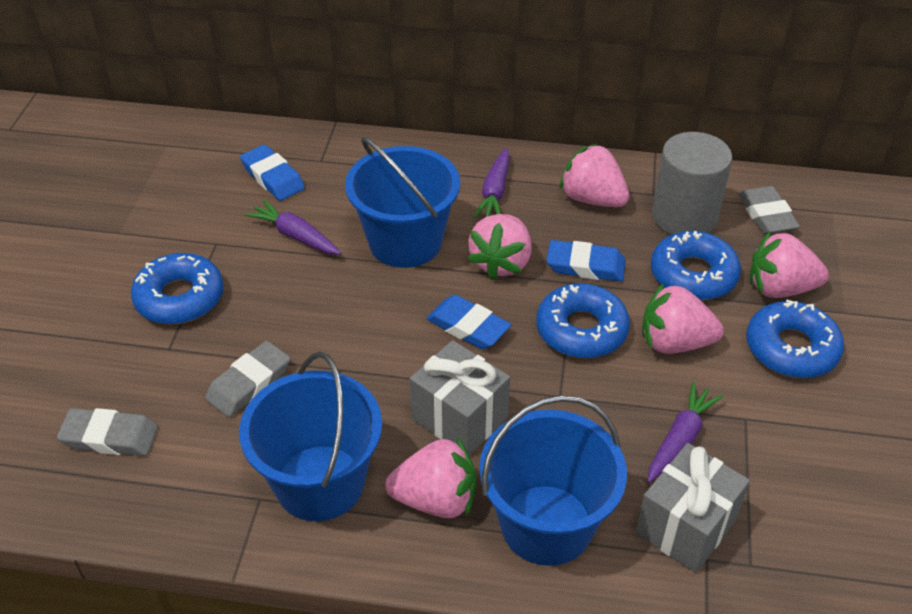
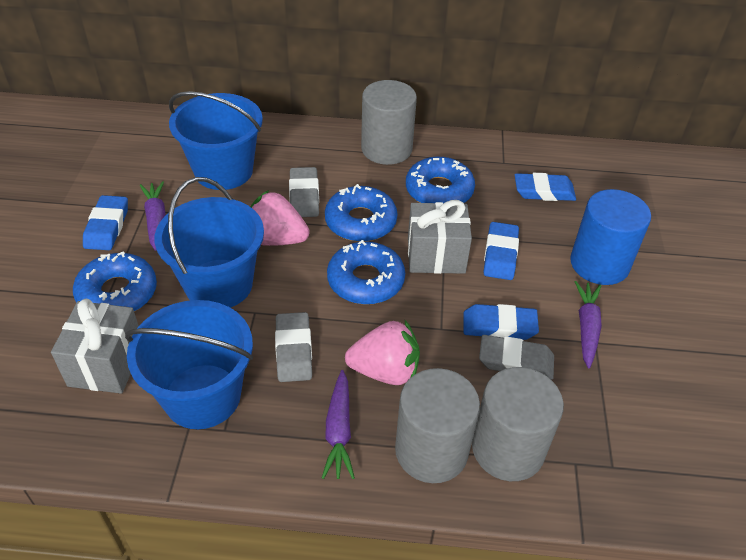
blue cylinder: 0 -> 1
blue eraser: 3 -> 4
grey cylinder: 1 -> 3
pink strawberry: 5 -> 2

